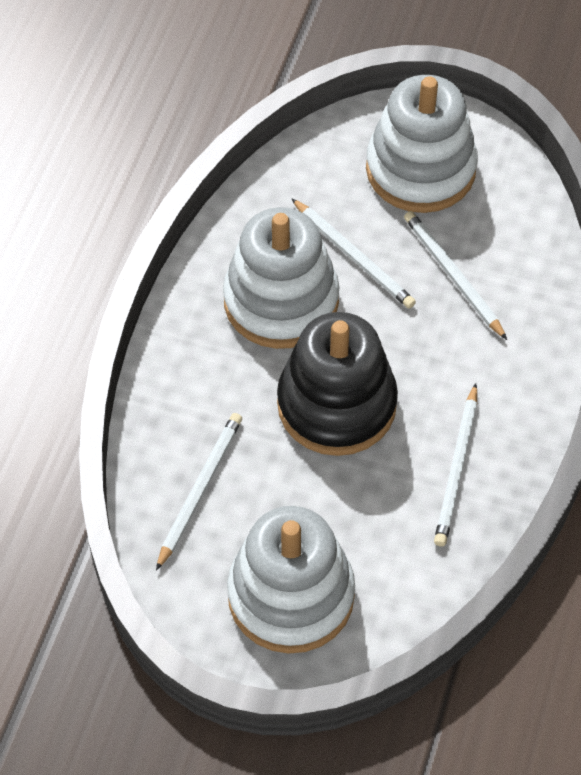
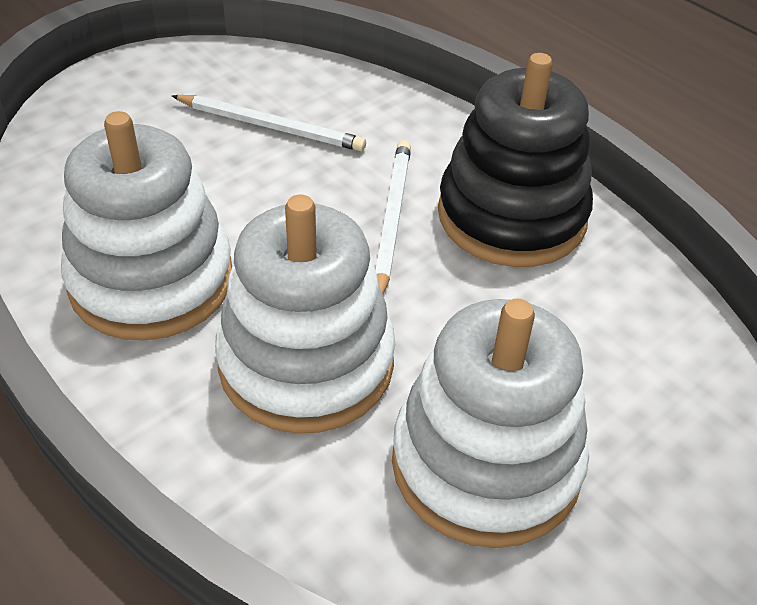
white pencil: 4 -> 2

